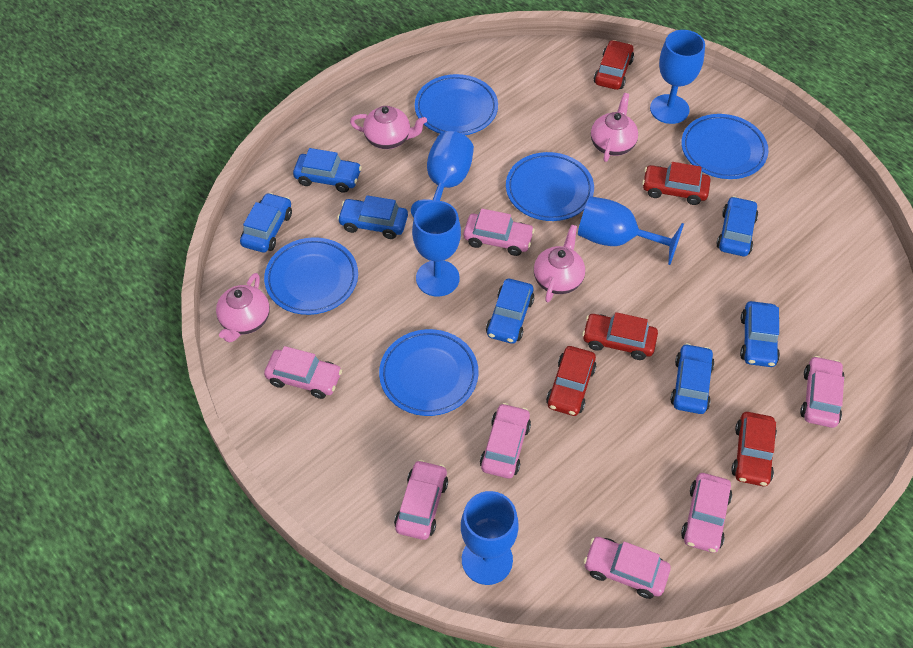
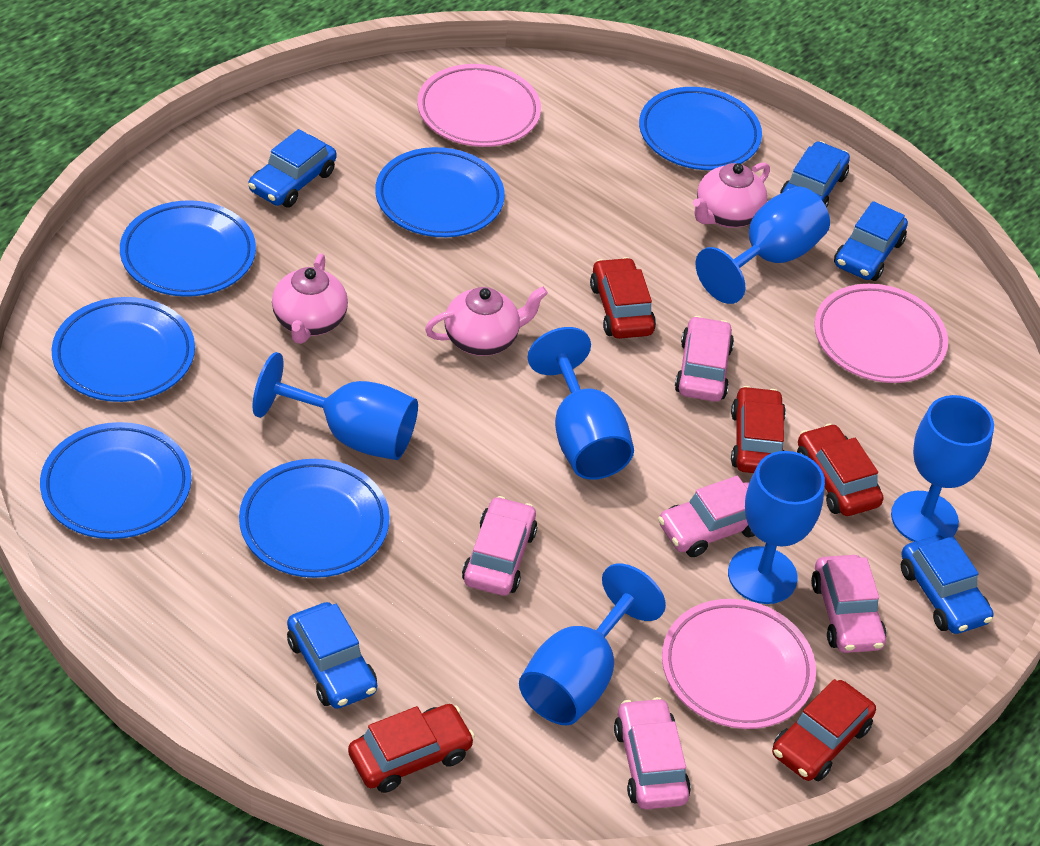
blue car: 7 -> 5
blue goblet: 5 -> 6
blue plate: 5 -> 6
pink car: 7 -> 5
pink plate: 0 -> 3
pink teapot: 4 -> 3

